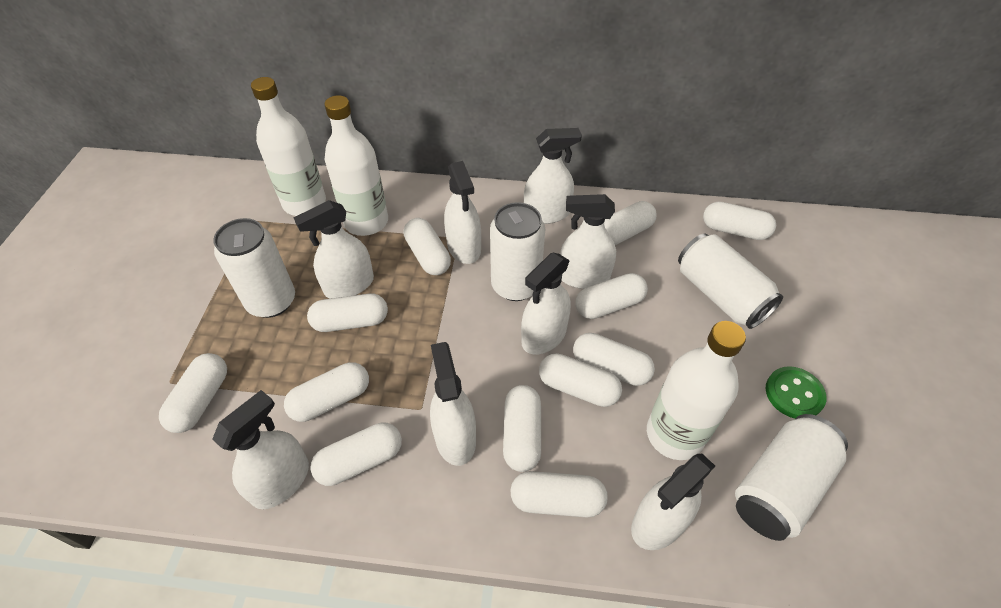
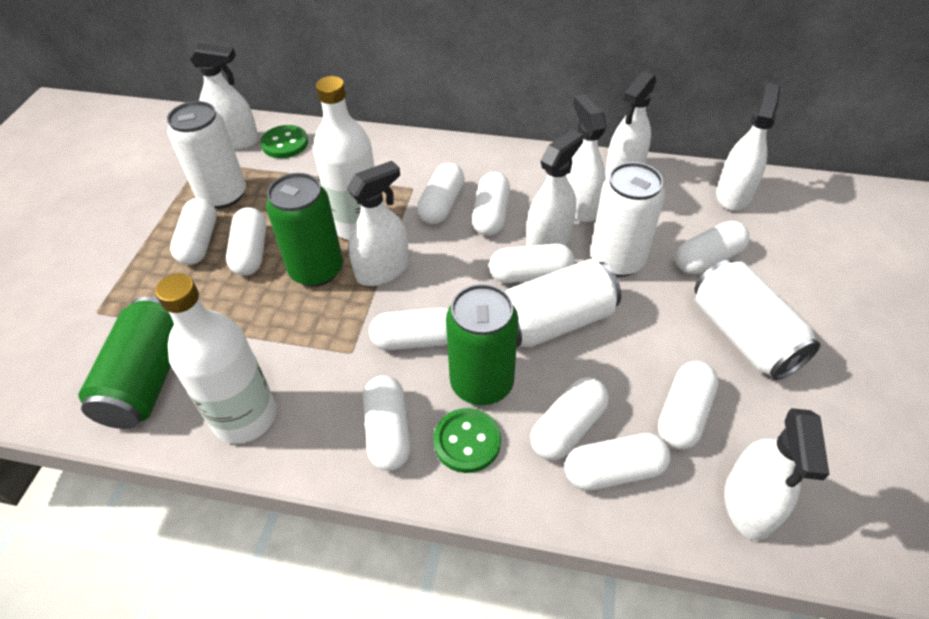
green button: 1 -> 2
green can: 0 -> 3
white bottle: 3 -> 2
white capsule: 12 -> 11
white spray bottle: 8 -> 7

